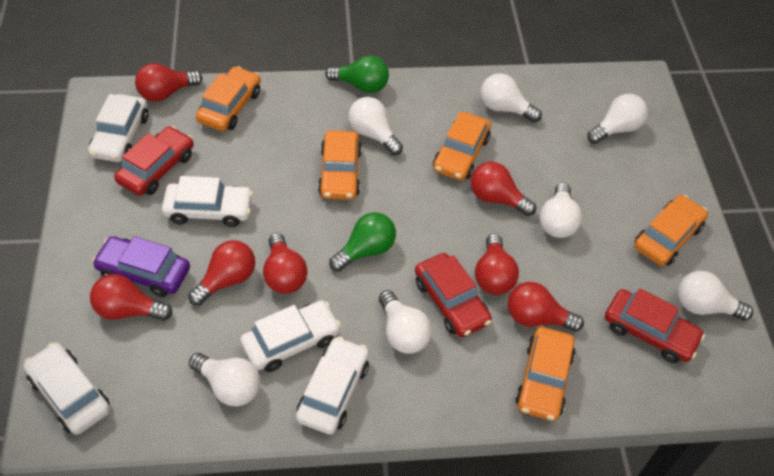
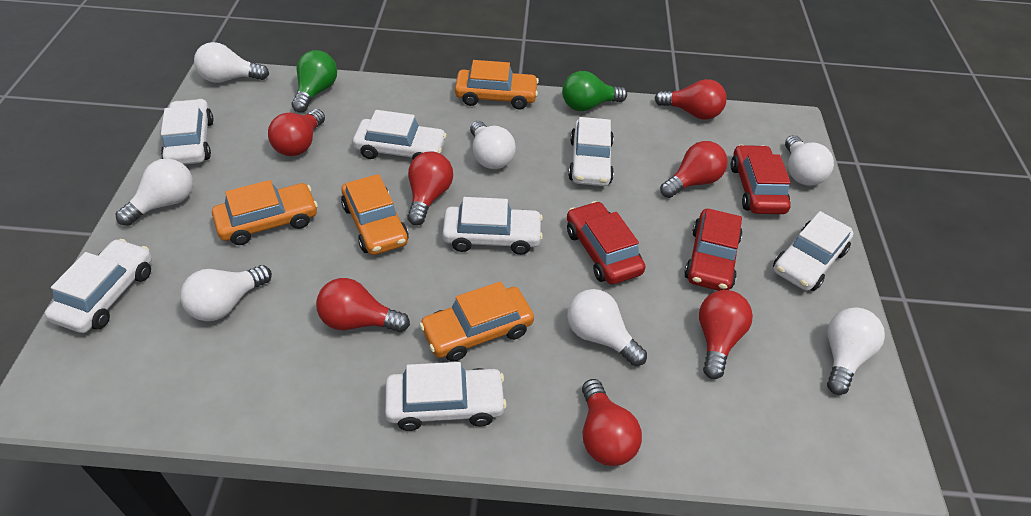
orange car: 5 -> 4
purple car: 1 -> 0
white car: 5 -> 7

